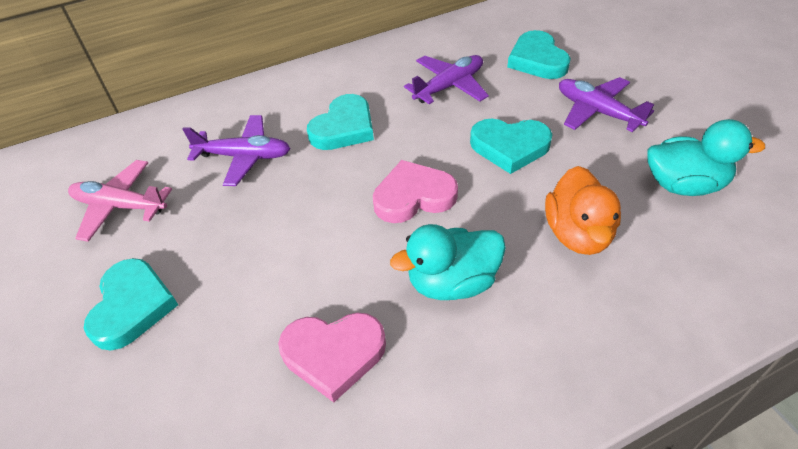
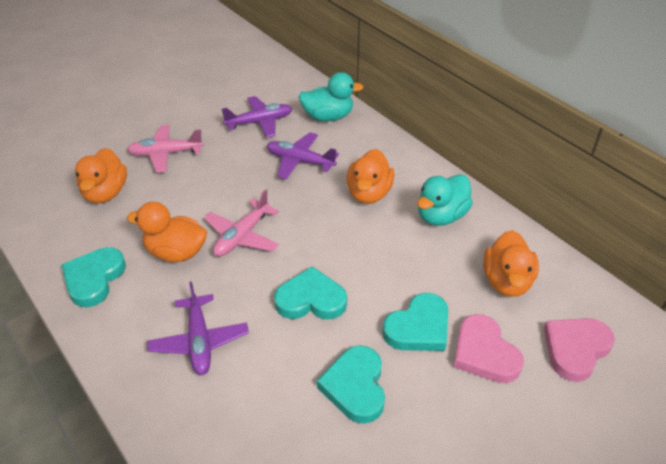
orange duck: 1 -> 4
pink plane: 1 -> 2

